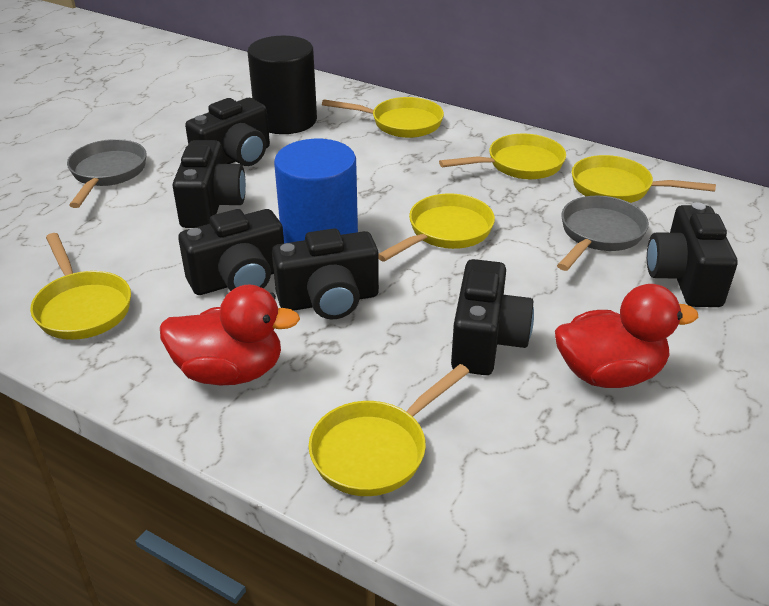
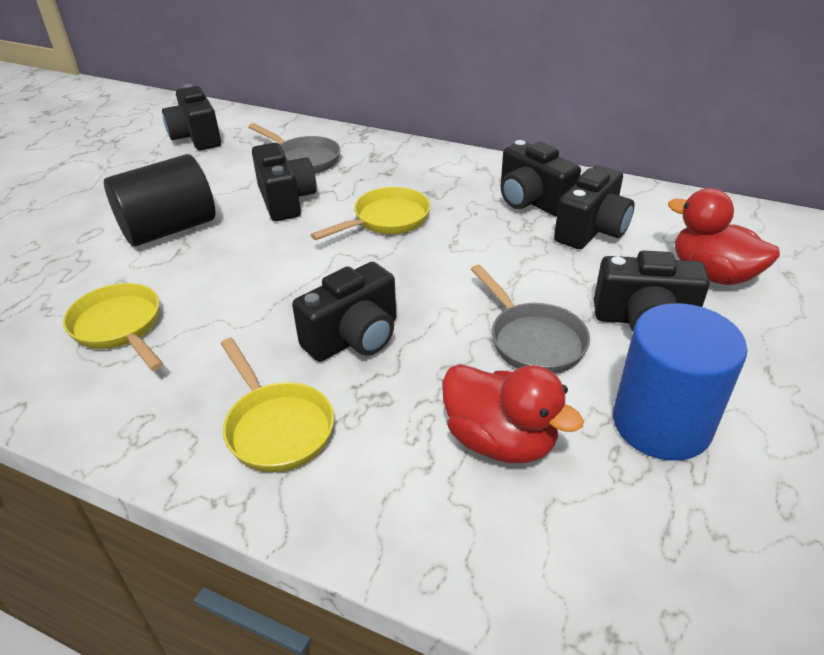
yellow pan: 6 -> 3

